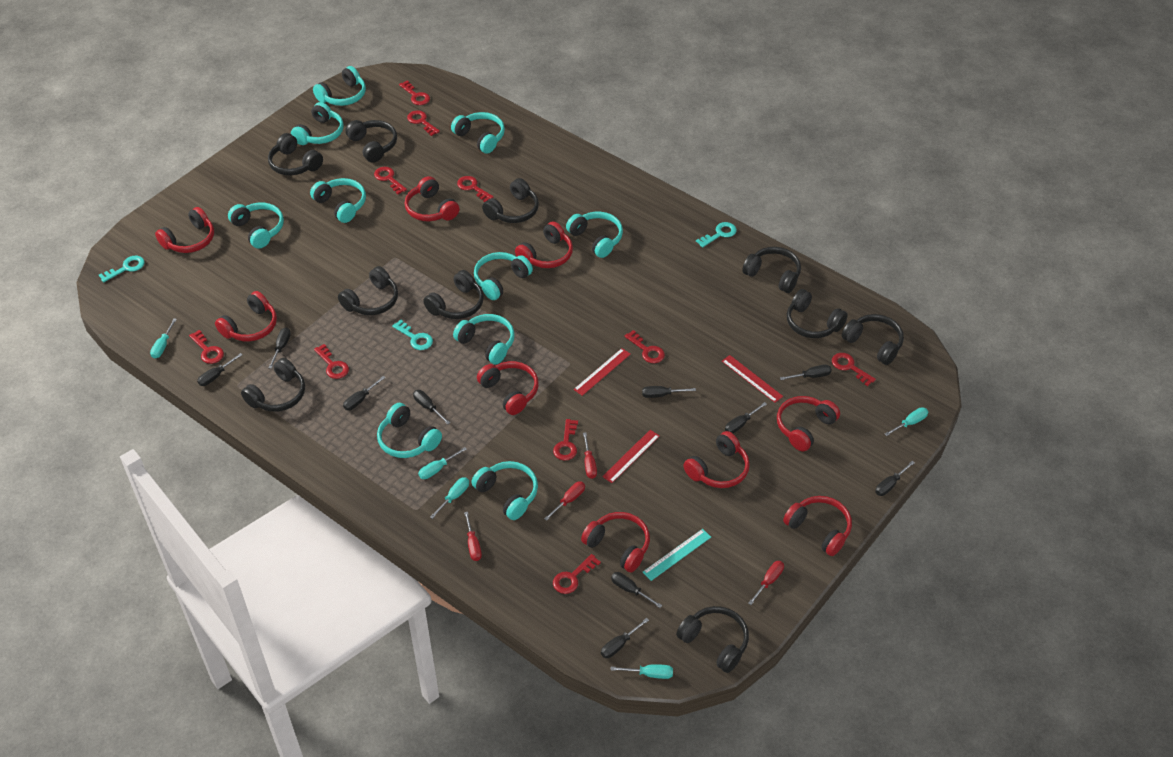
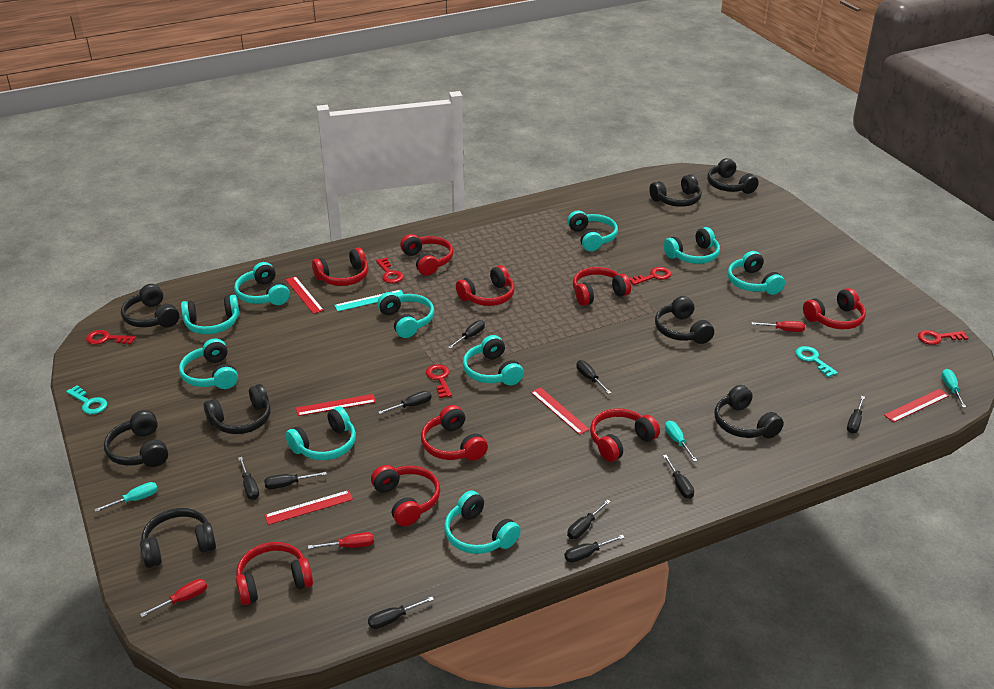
black headphones: 10 -> 8
red key: 10 -> 5
red ruler: 3 -> 5
red screwdriver: 4 -> 3
turquoise key: 3 -> 2
turquoise screwdriver: 5 -> 3

